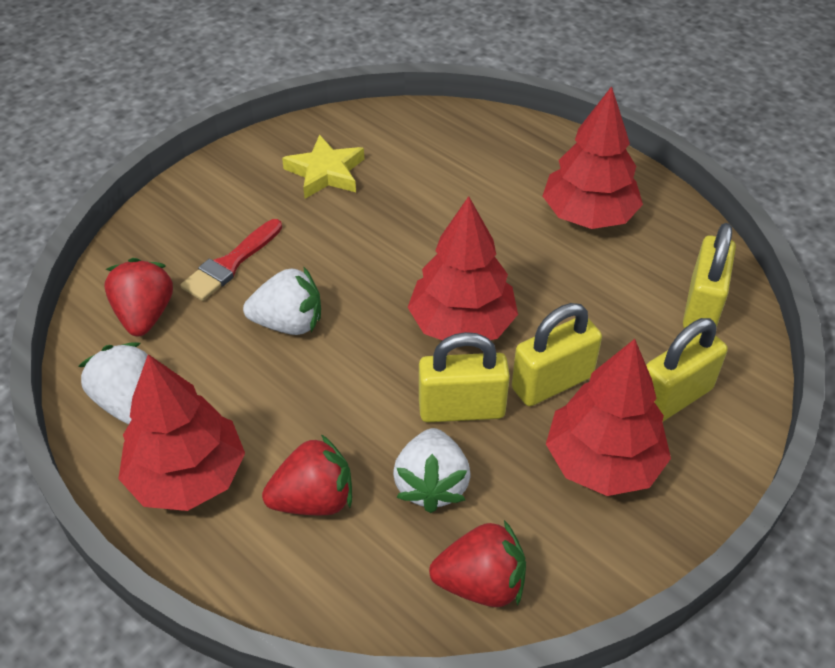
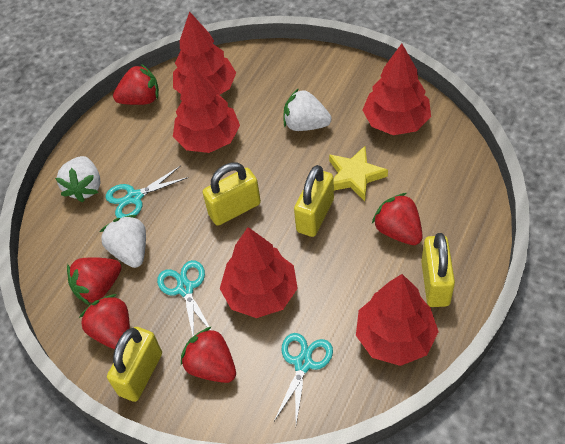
red brush: 1 -> 0
red strawberry: 3 -> 5
red tree: 4 -> 5
turquoise scissors: 0 -> 3

